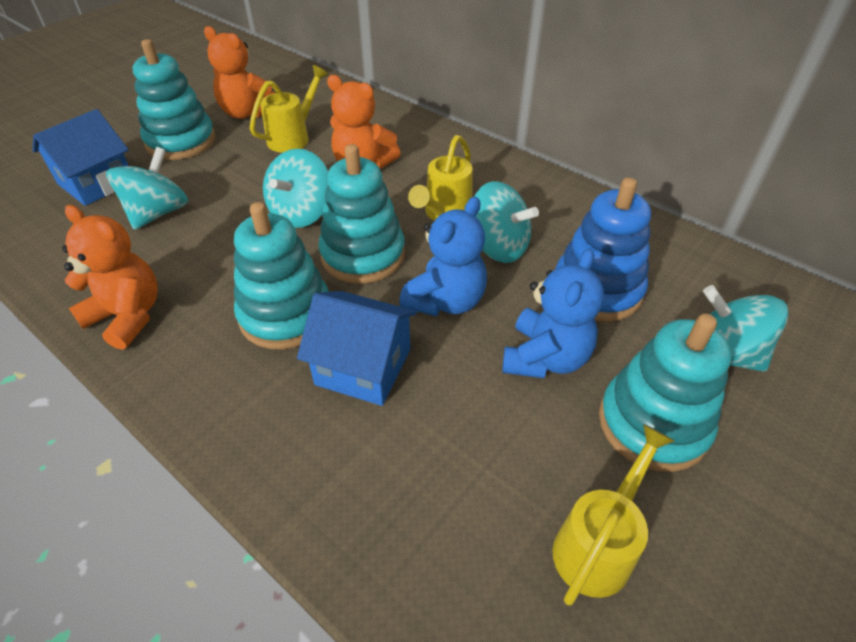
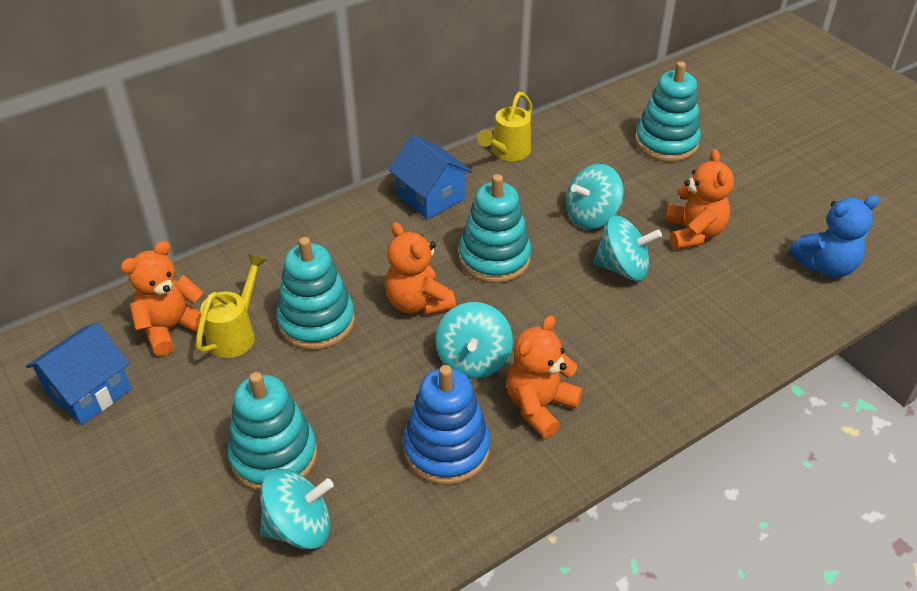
blue teddy bear: 2 -> 1
orange teddy bear: 3 -> 4
yellow watering can: 3 -> 2

